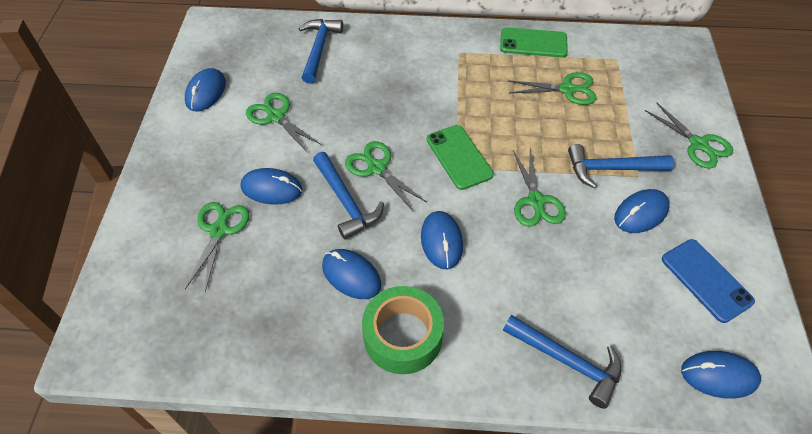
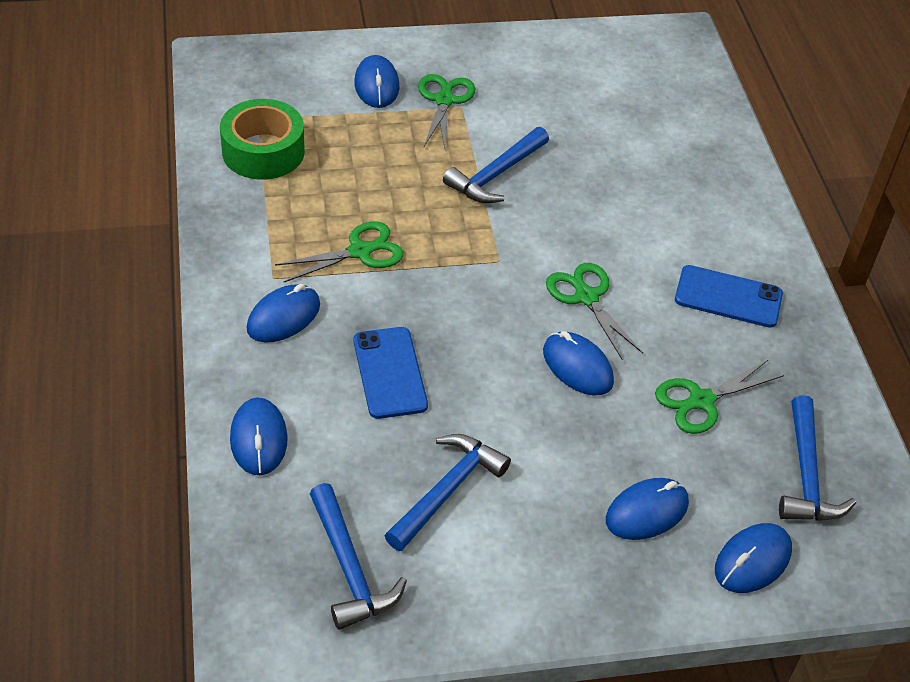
blue phone: 1 -> 2
green phone: 2 -> 0
green scissors: 6 -> 4

